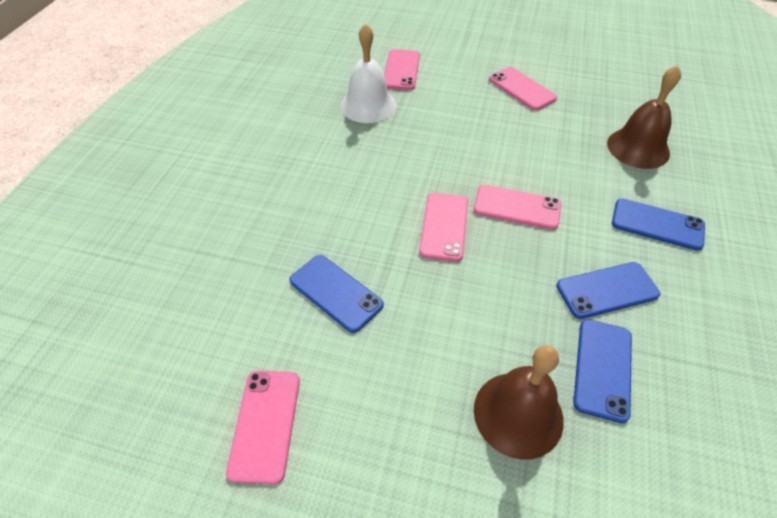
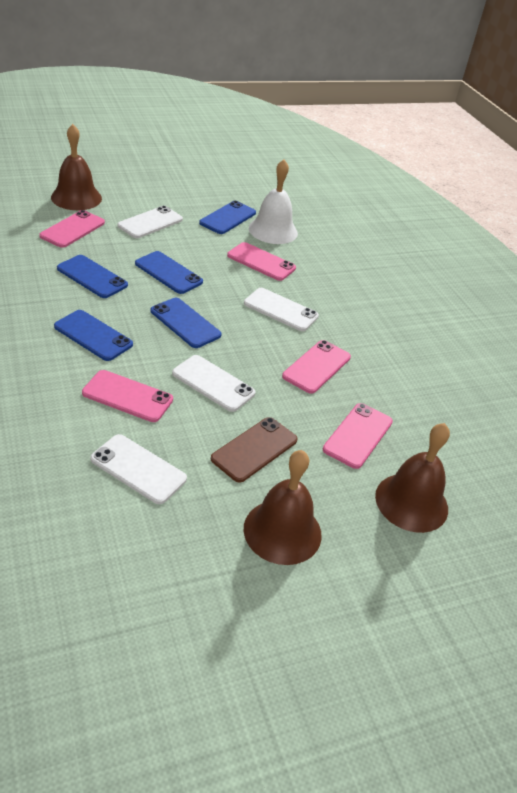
blue phone: 4 -> 5
brown bell: 2 -> 3
brown phone: 0 -> 1
white phone: 0 -> 4

